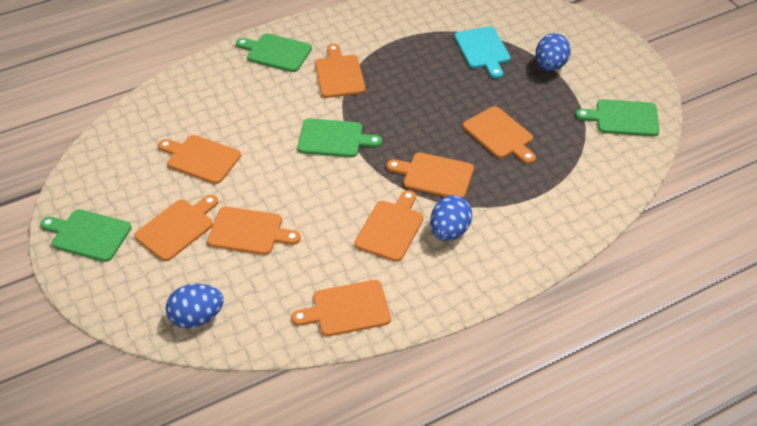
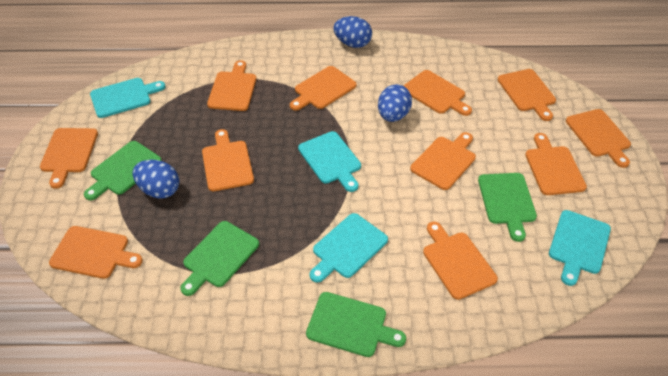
orange cutting board: 8 -> 11
turquoise cutting board: 1 -> 4

